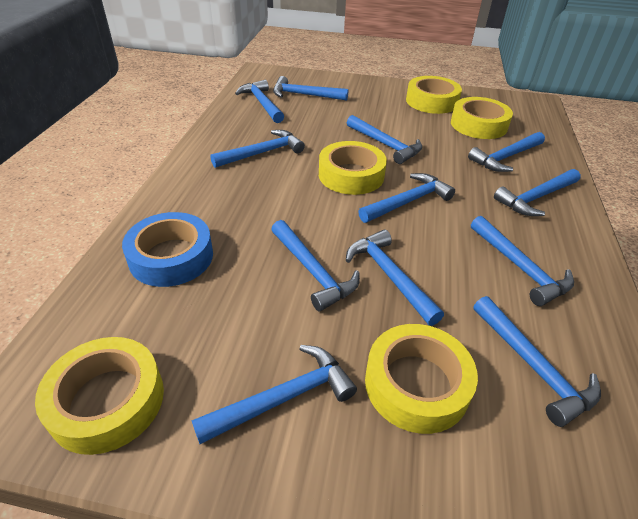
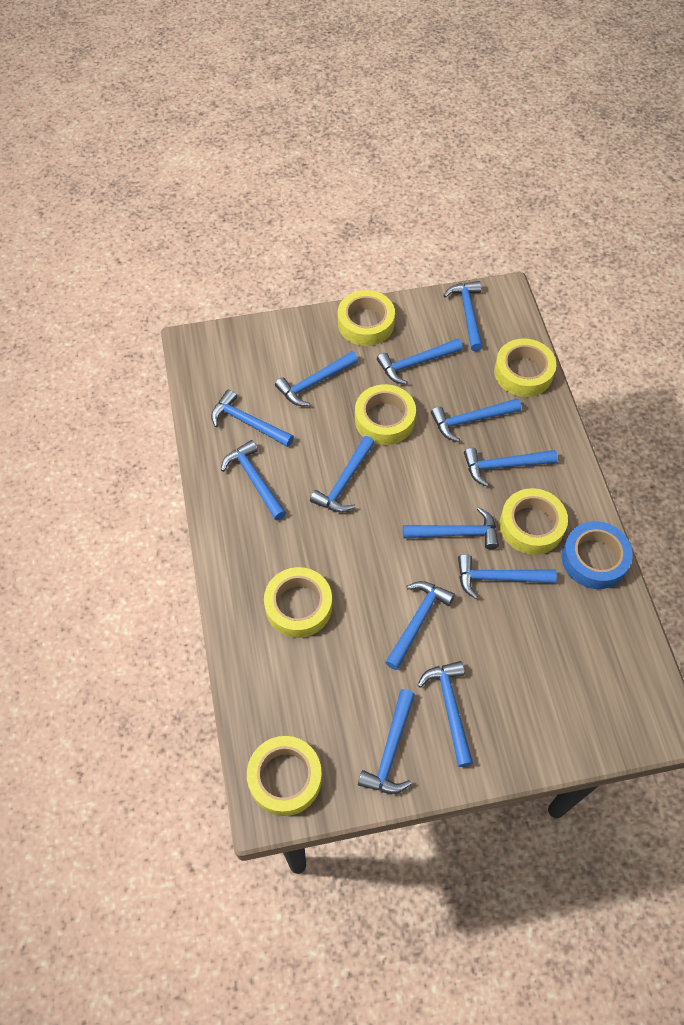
blue hammer: 12 -> 13
yellow tape: 5 -> 6

